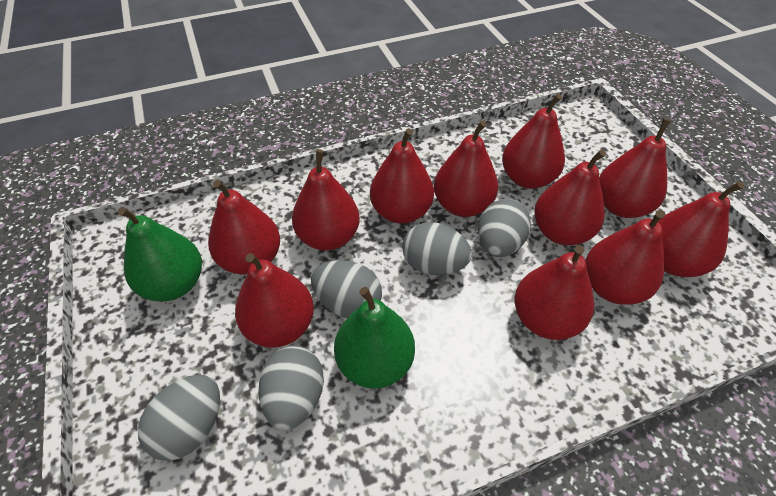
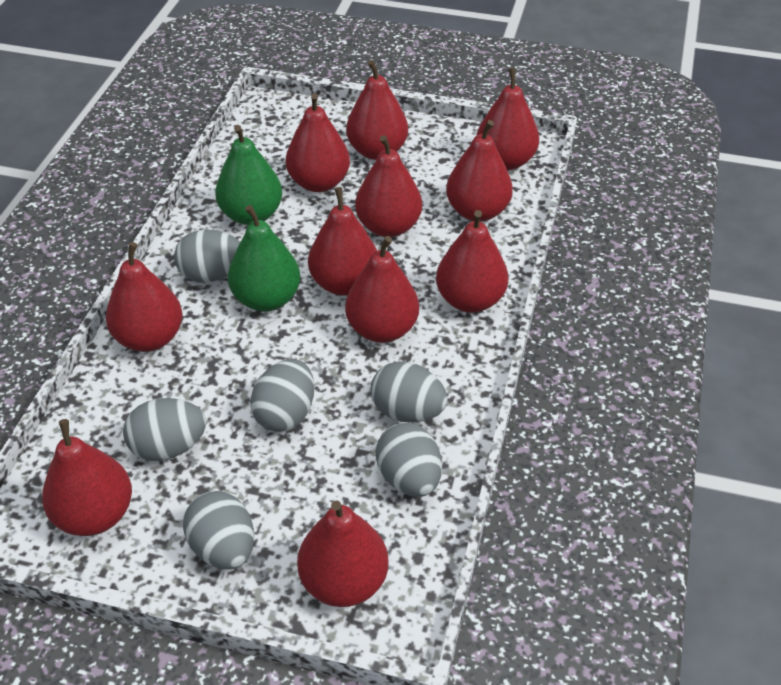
grey egg: 5 -> 6

